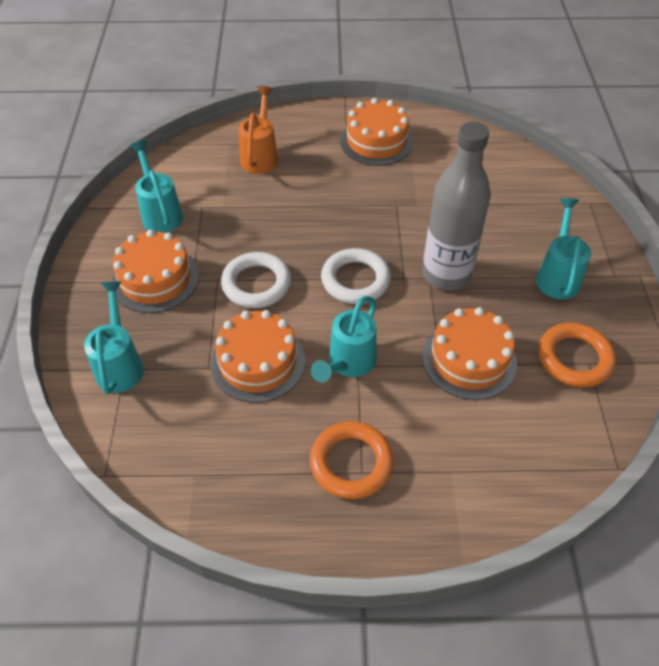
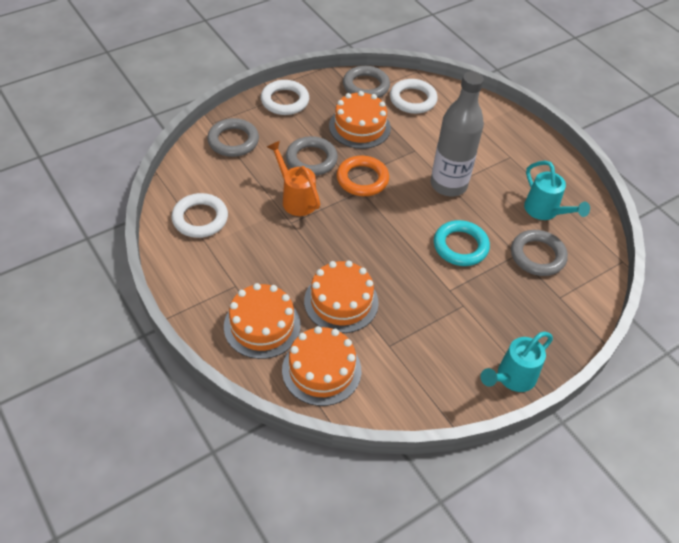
grey ring: 0 -> 4
orange ring: 2 -> 1
turquoise ring: 0 -> 1
turquoise watering can: 4 -> 2
white ring: 2 -> 3

